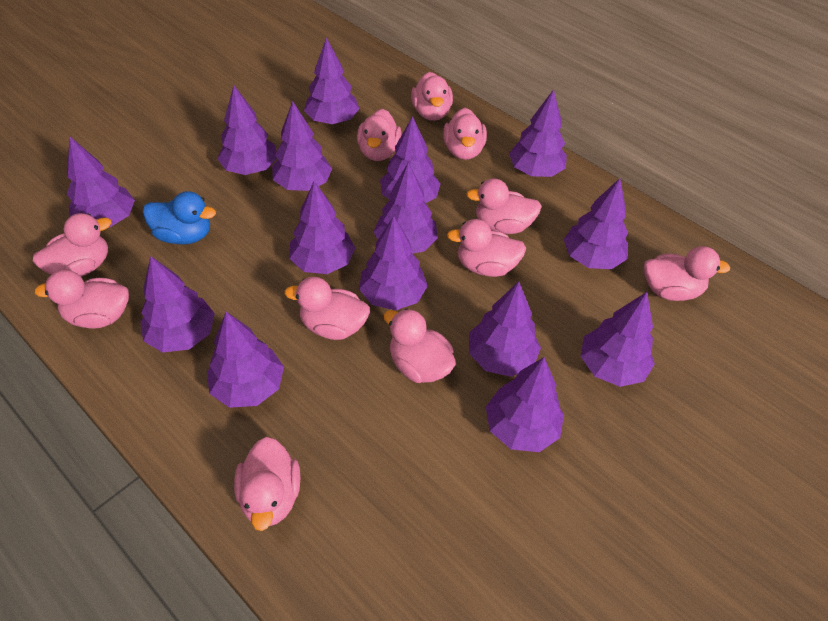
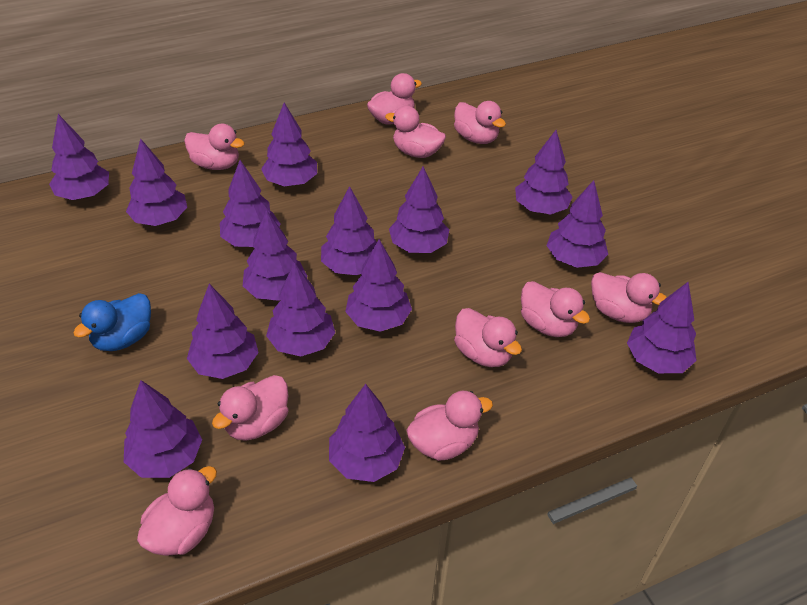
pink duck: 11 -> 10

